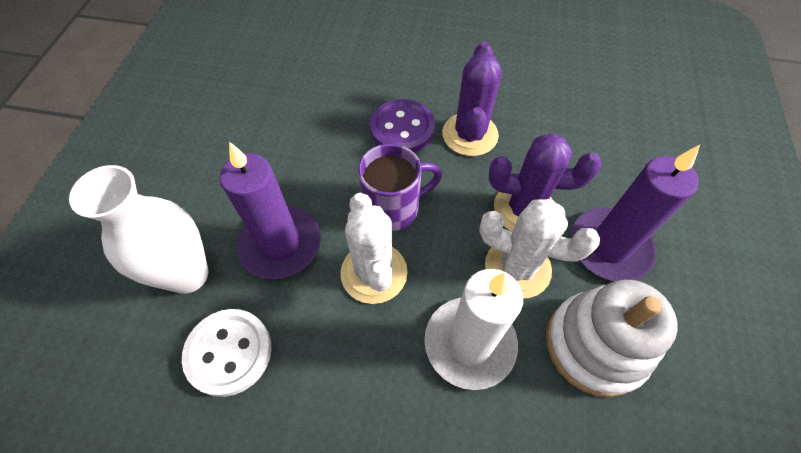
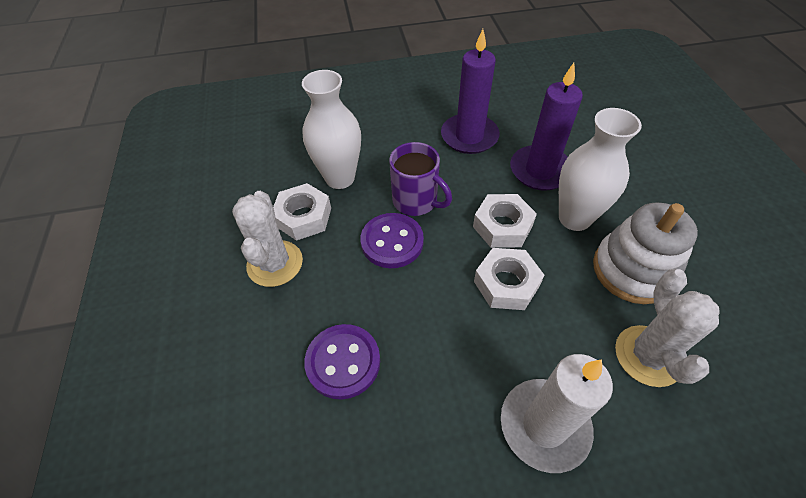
purple button: 1 -> 2
purple cactus: 2 -> 0
white button: 1 -> 0
white nut: 0 -> 3
white vase: 1 -> 2

